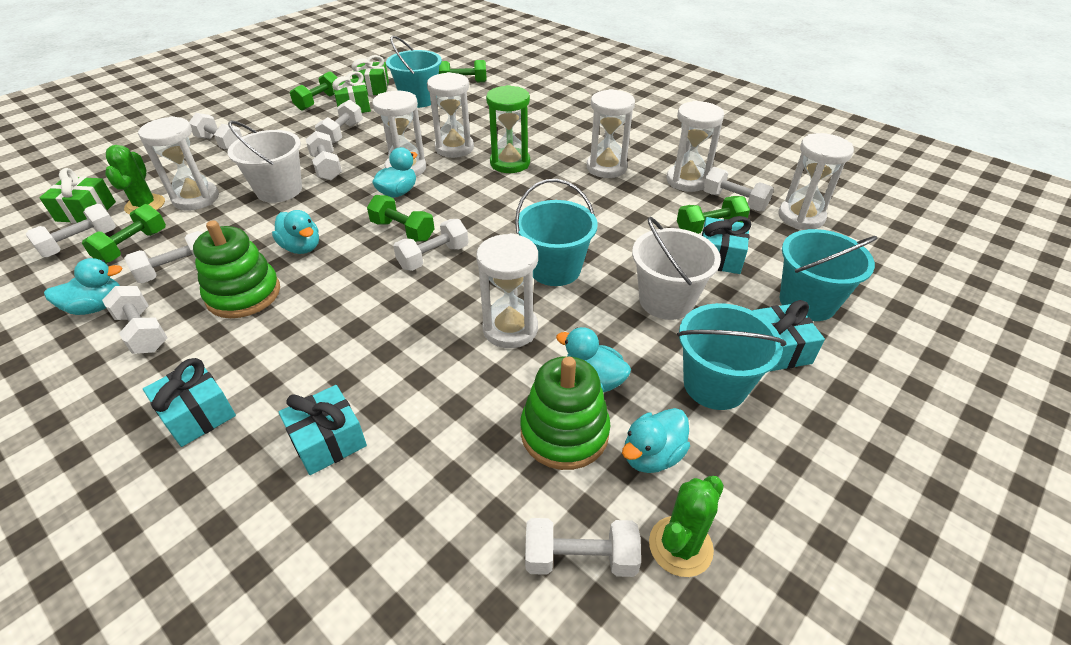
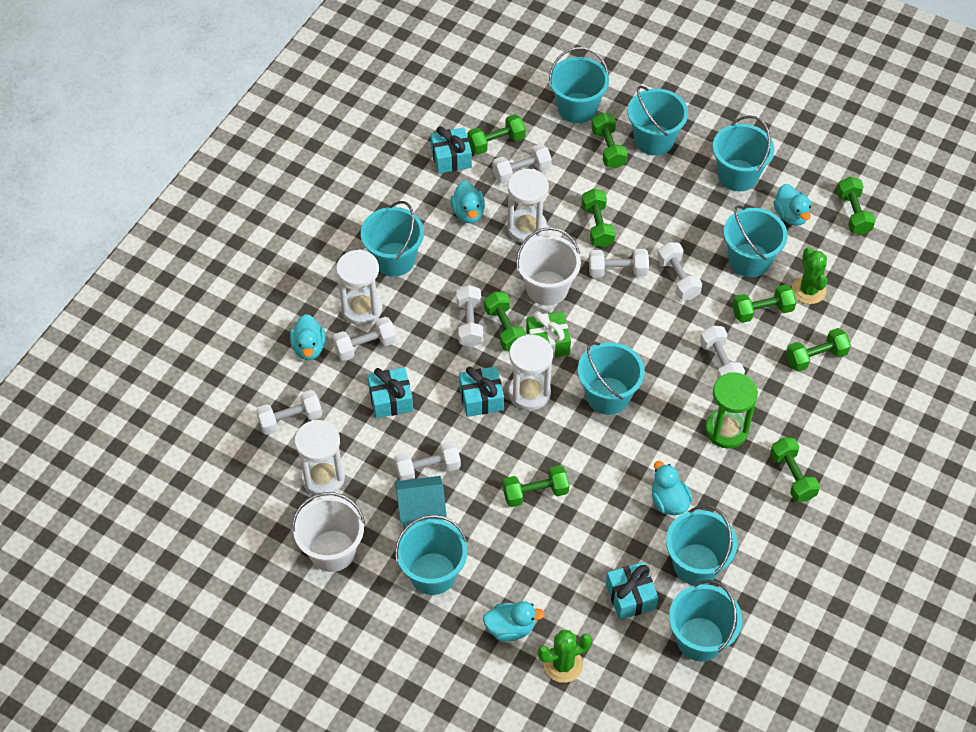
green dumbbell: 5 -> 9
green gift: 3 -> 1
green stacking toy: 2 -> 0
turquoise bucket: 4 -> 9
turquoise house: 0 -> 1
white dumbbell: 9 -> 8
white hourglass: 7 -> 4

